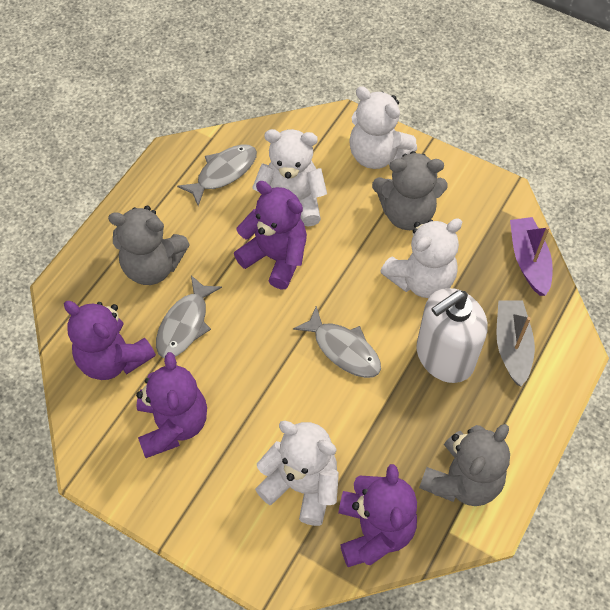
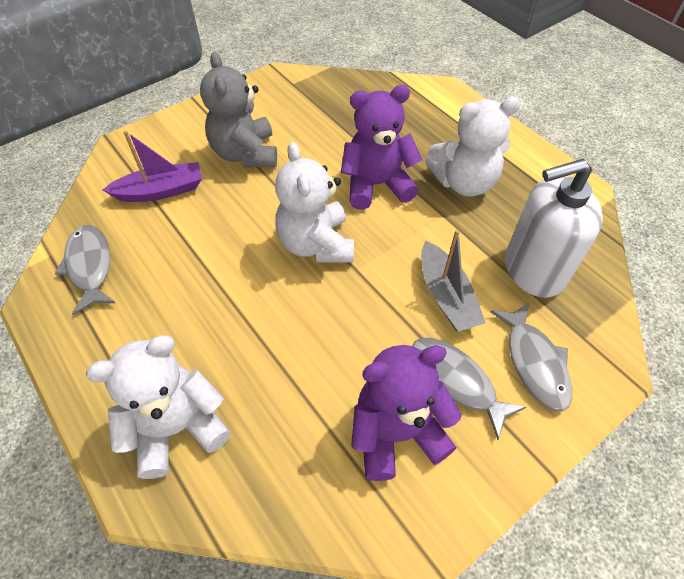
grey teddy bear: 3 -> 1
purple teddy bear: 4 -> 2
white teddy bear: 4 -> 3

